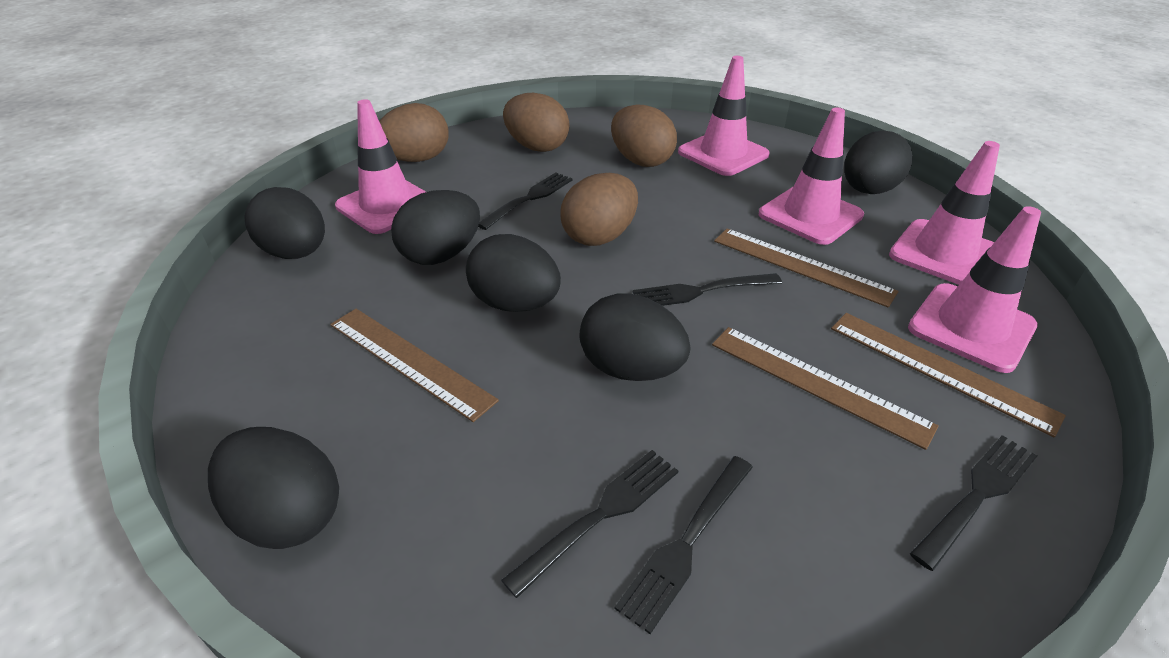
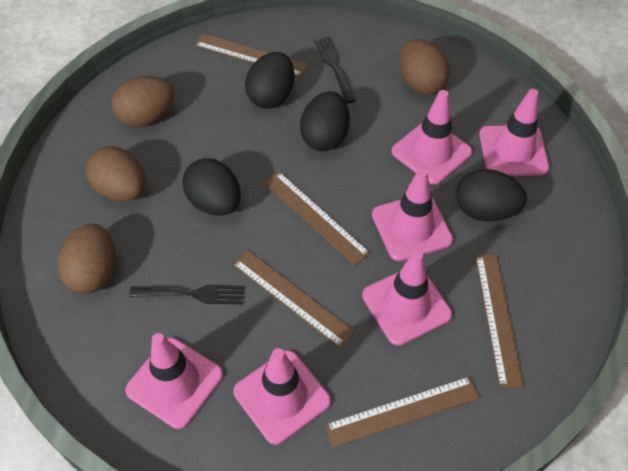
black egg: 6 -> 4
black fork: 5 -> 2
brown ruler: 4 -> 5
pink traffic cone: 5 -> 6

